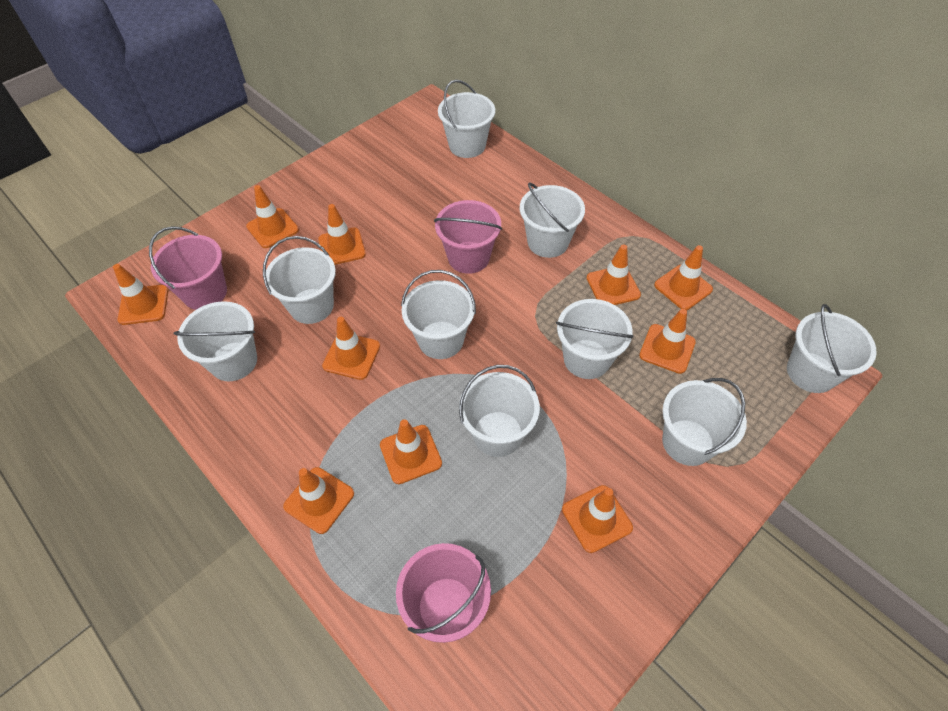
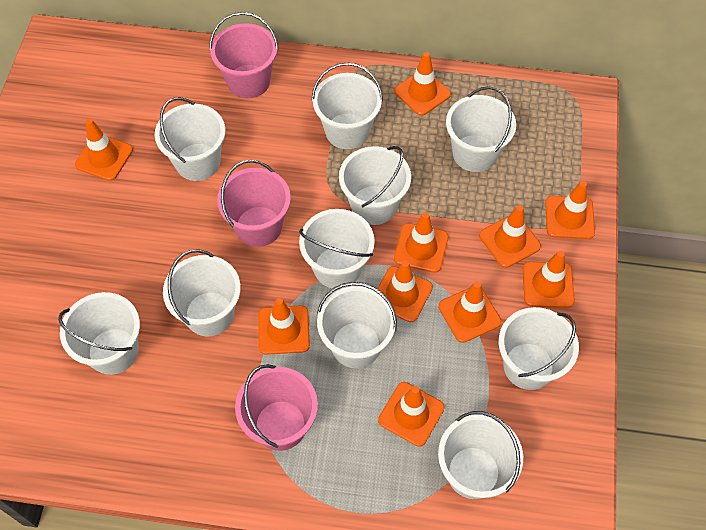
white bucket: 9 -> 10

